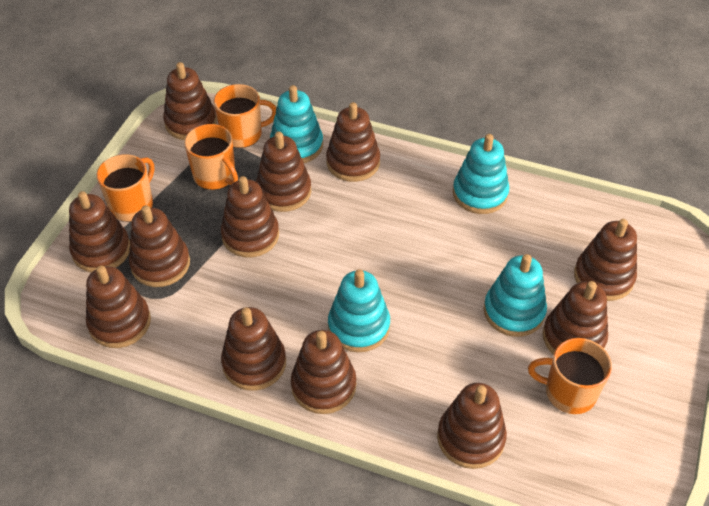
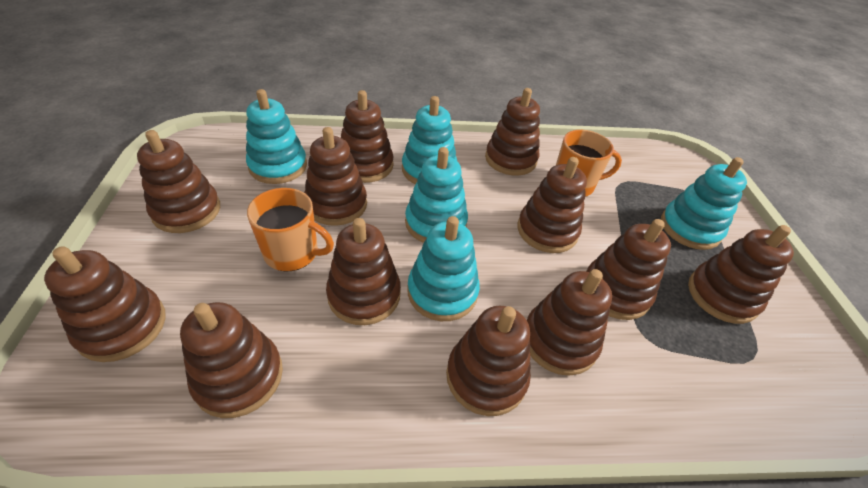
orange mug: 4 -> 2
turquoise stacking toy: 4 -> 5

